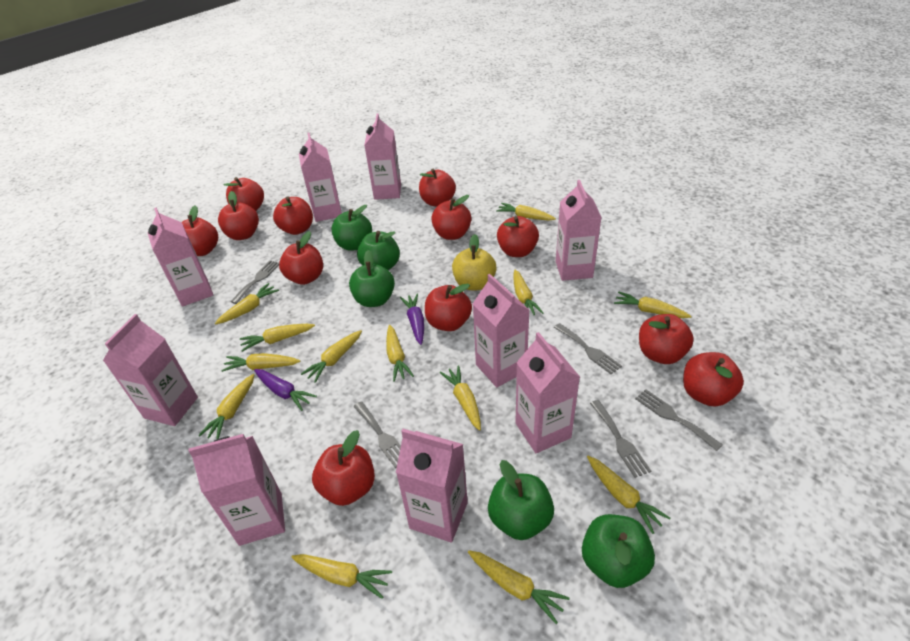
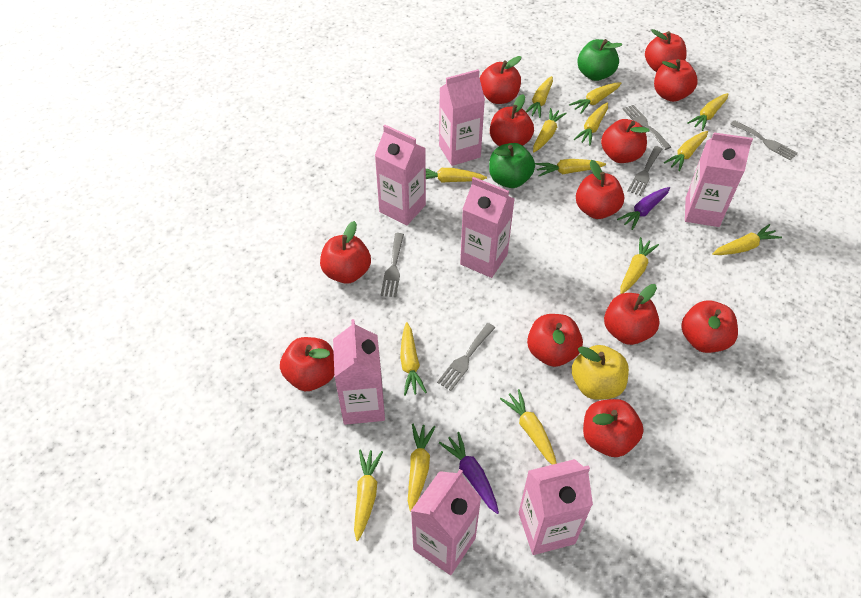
green apple: 5 -> 2
pink carton: 9 -> 7
yellow carrot: 13 -> 14

